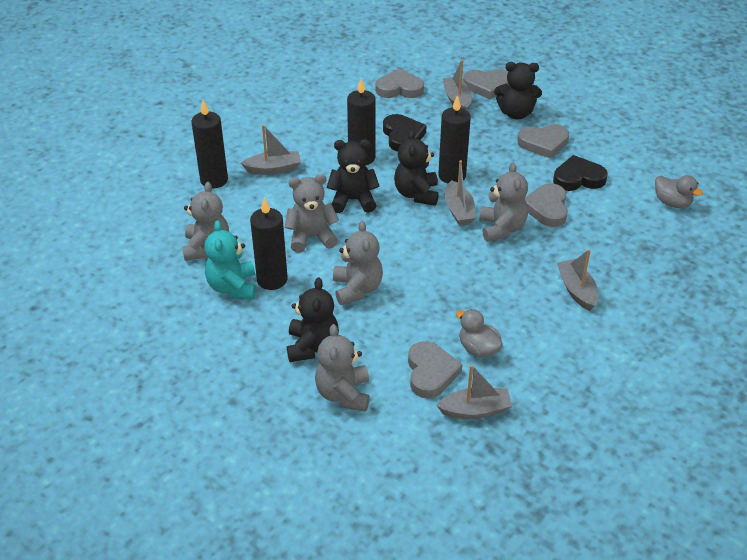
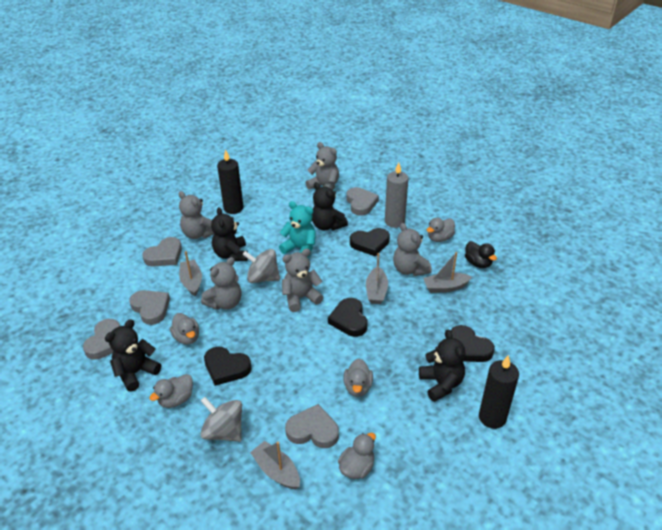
black candle: 4 -> 2
black duck: 0 -> 1
black heart: 2 -> 4
grey boat: 5 -> 4
grey candle: 0 -> 1
grey duck: 2 -> 5
grey spinning top: 0 -> 2

